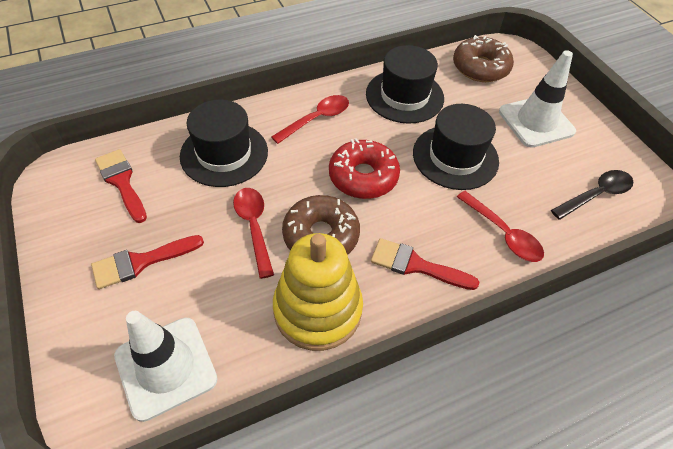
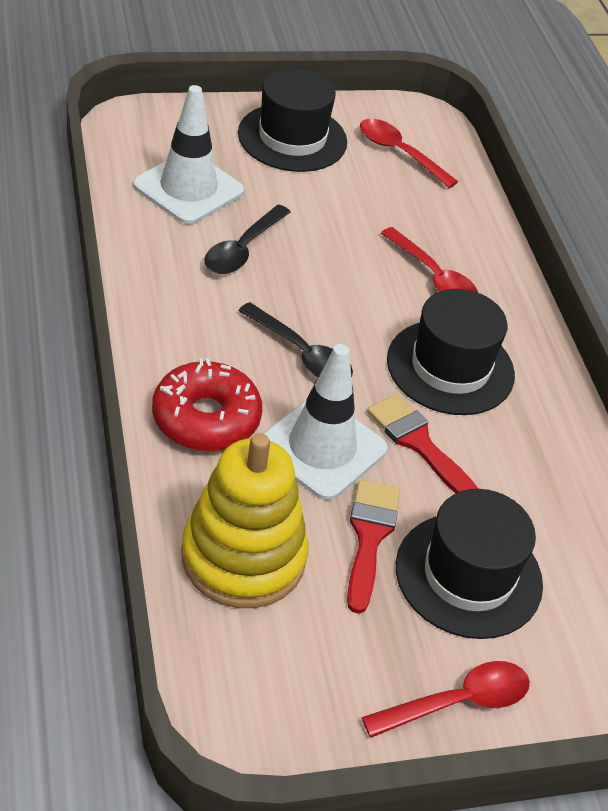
black spoon: 1 -> 2
brown donut: 2 -> 0
red brush: 3 -> 2

